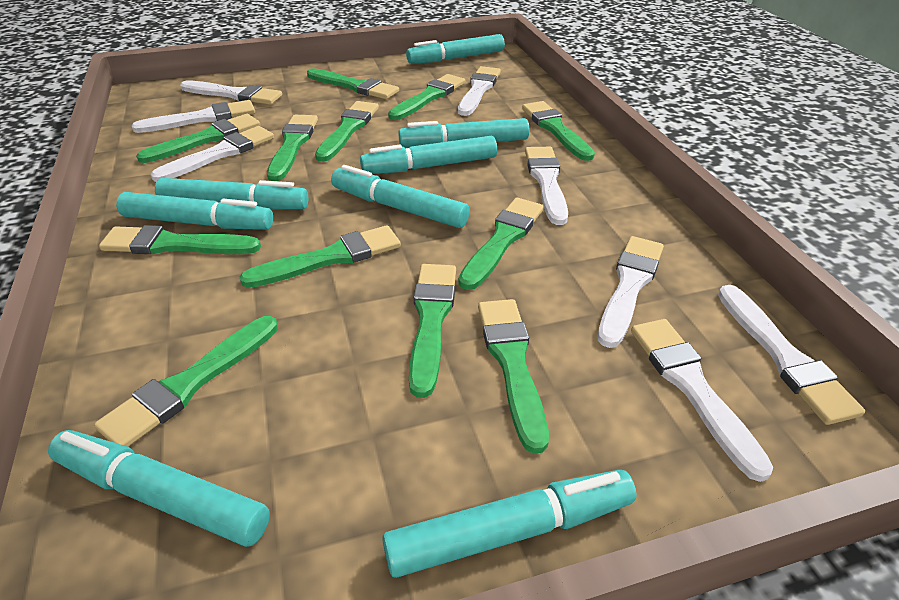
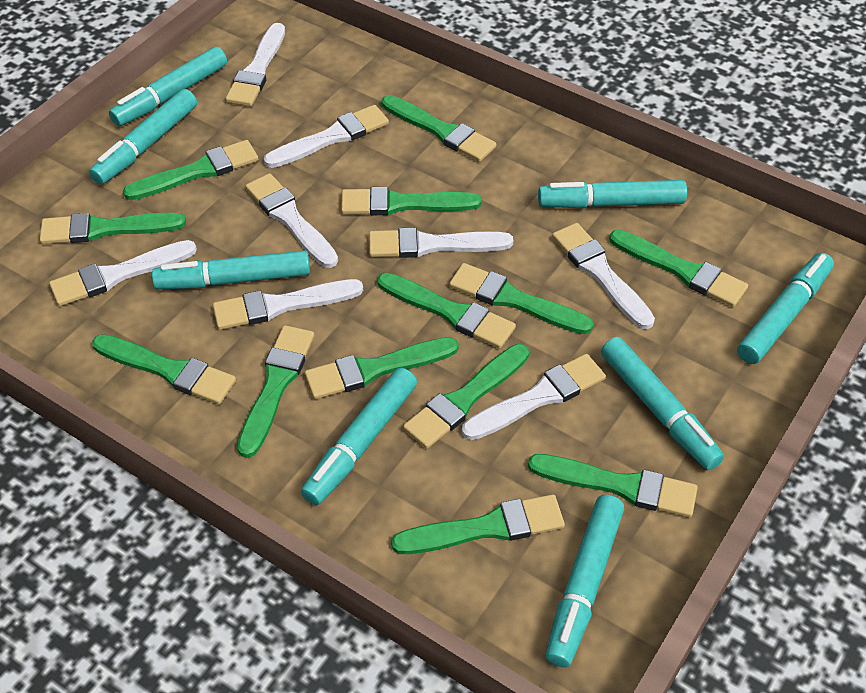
green brush: 12 -> 13

